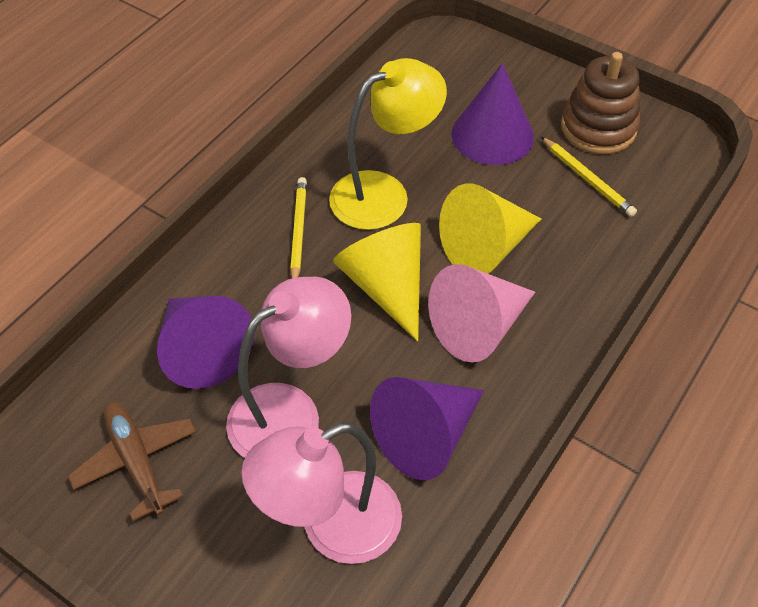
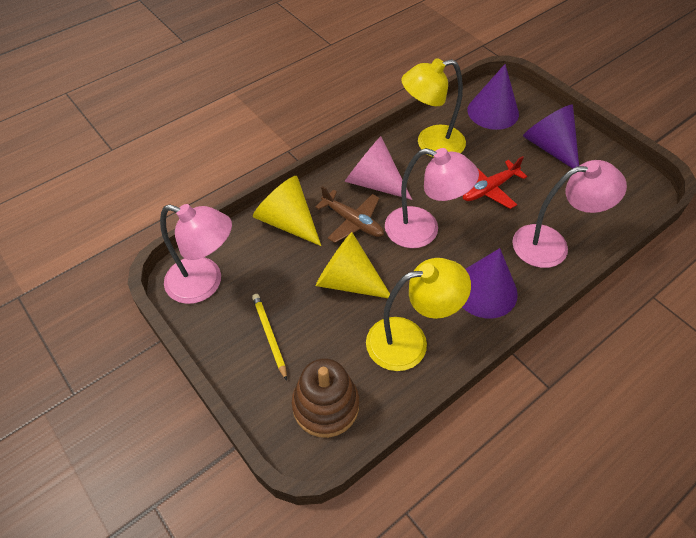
pink lamp: 2 -> 3
red plane: 0 -> 1
yellow lamp: 1 -> 2
yellow pencil: 2 -> 1

